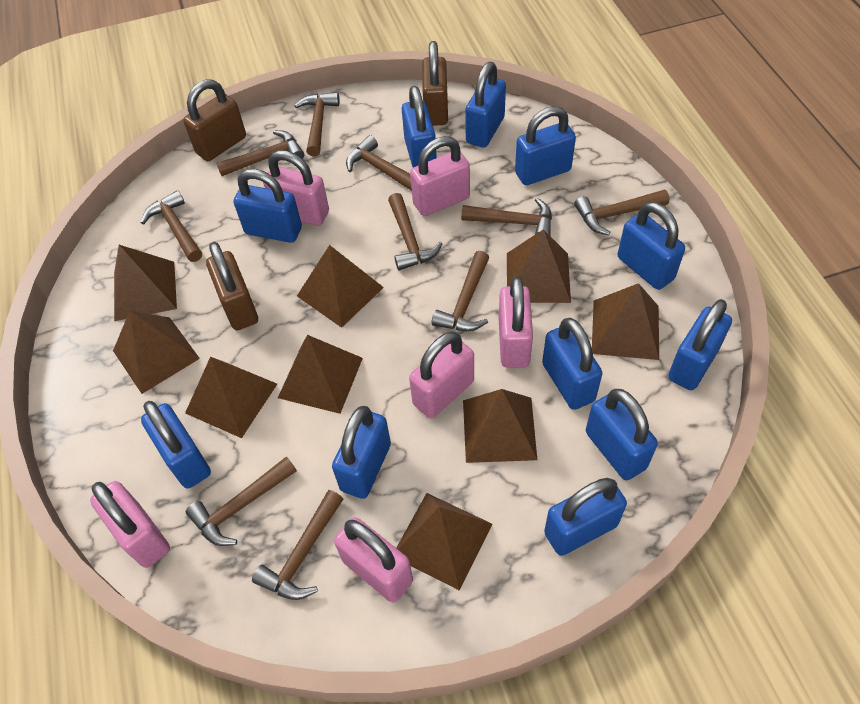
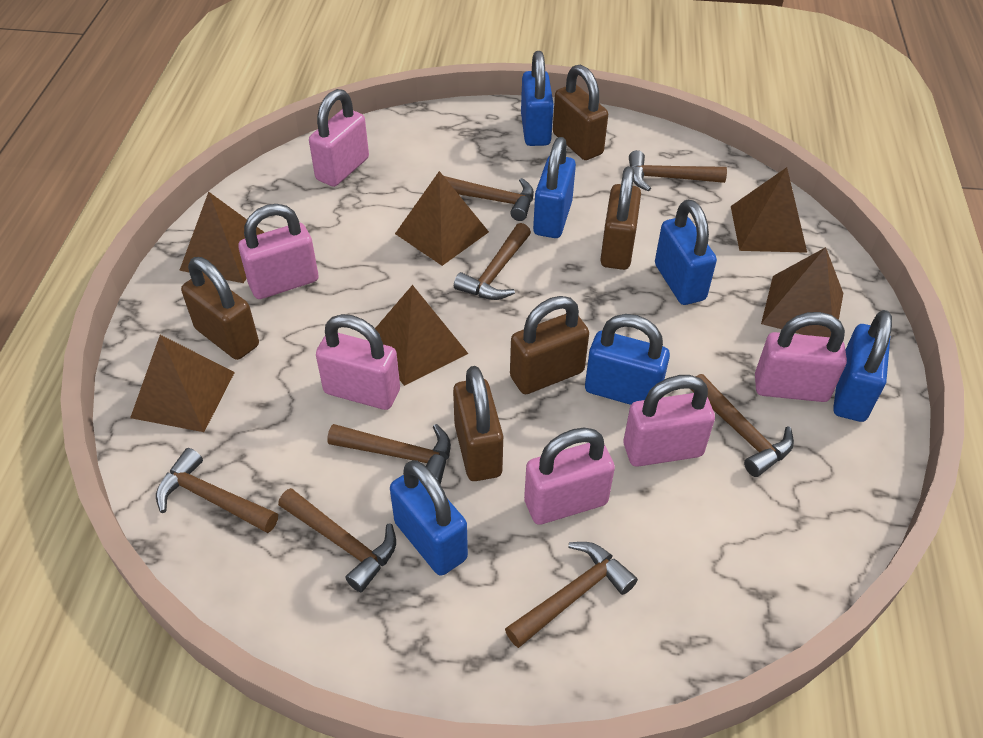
blue padlock: 11 -> 6
brown hammer: 10 -> 8
brown padlock: 3 -> 5
brown pyramid: 9 -> 6

